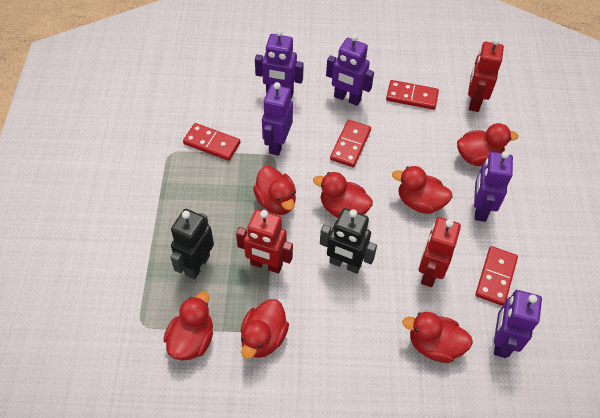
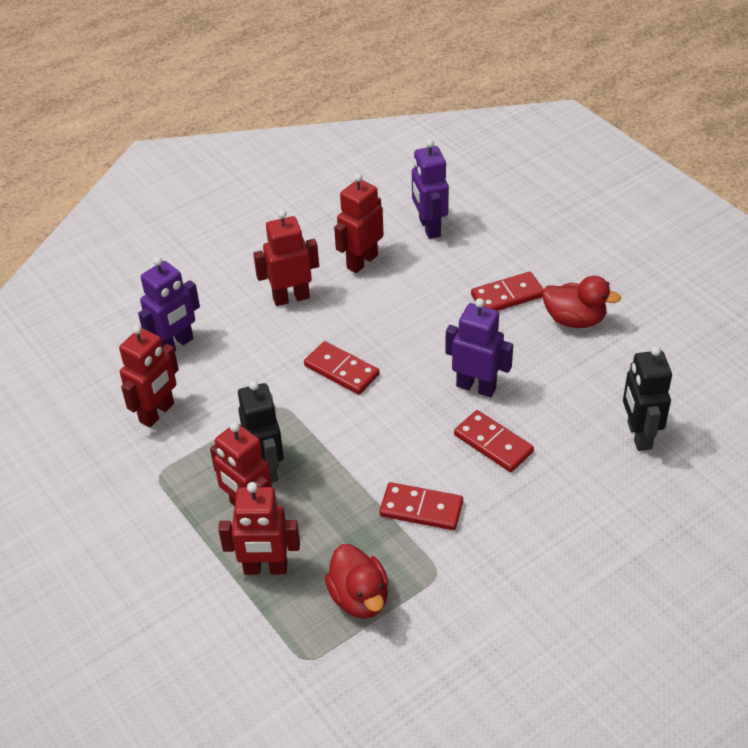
purple robot: 5 -> 3
red duck: 7 -> 2
red robot: 3 -> 5

